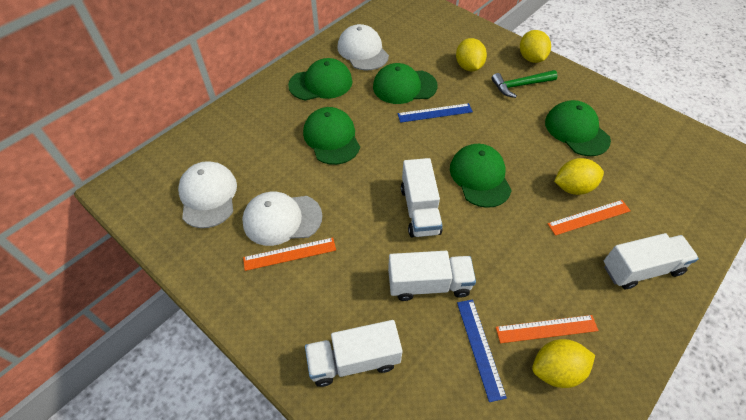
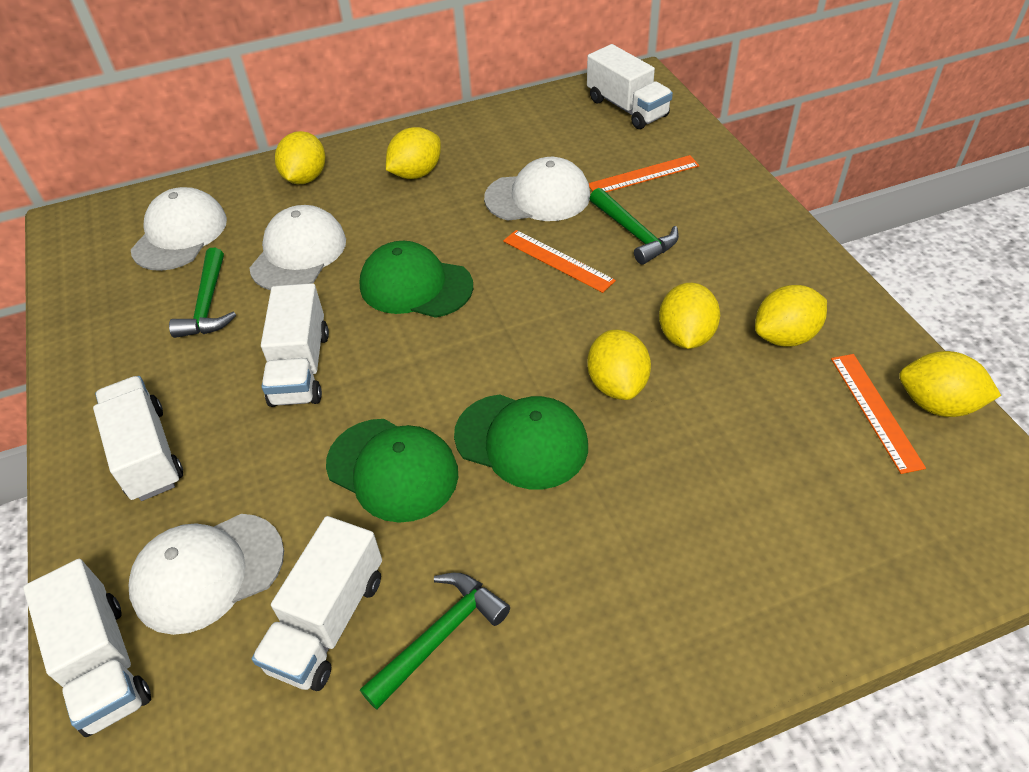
blue ruler: 2 -> 0
green cap: 5 -> 3
green hammer: 1 -> 3
white cap: 3 -> 4
white truck: 4 -> 5
yellow lemon: 4 -> 6

